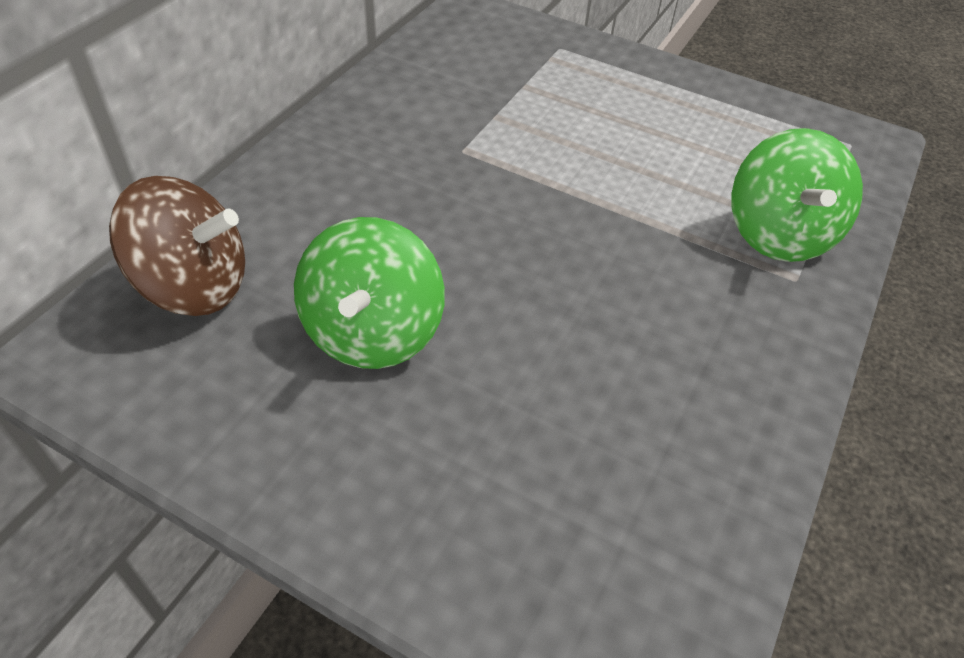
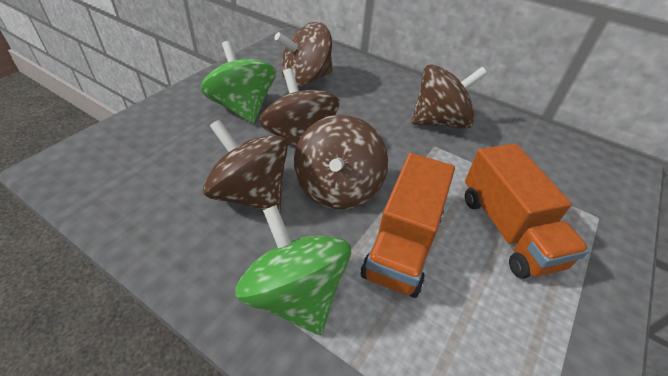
brown spinning top: 1 -> 5
orange truck: 0 -> 2

